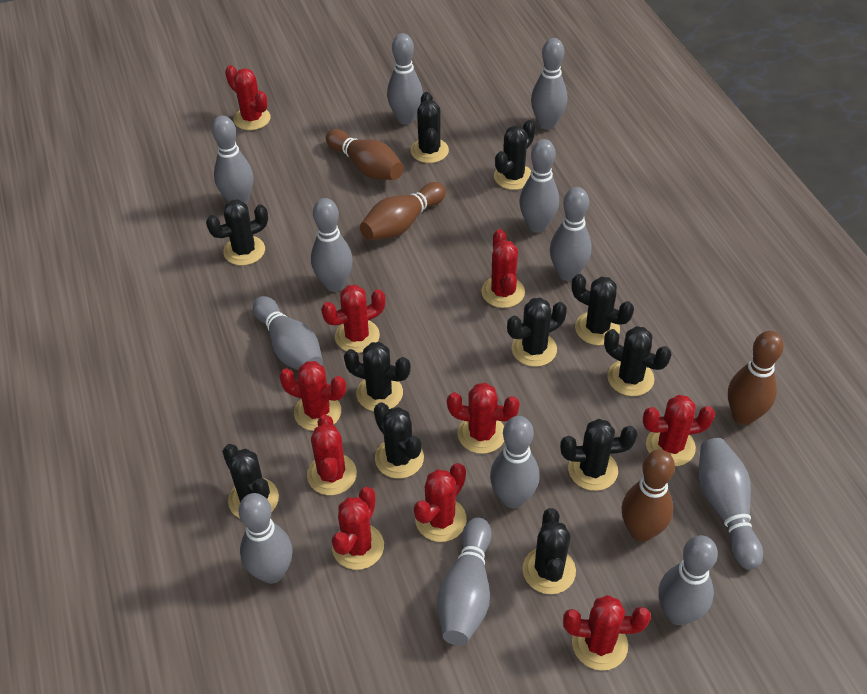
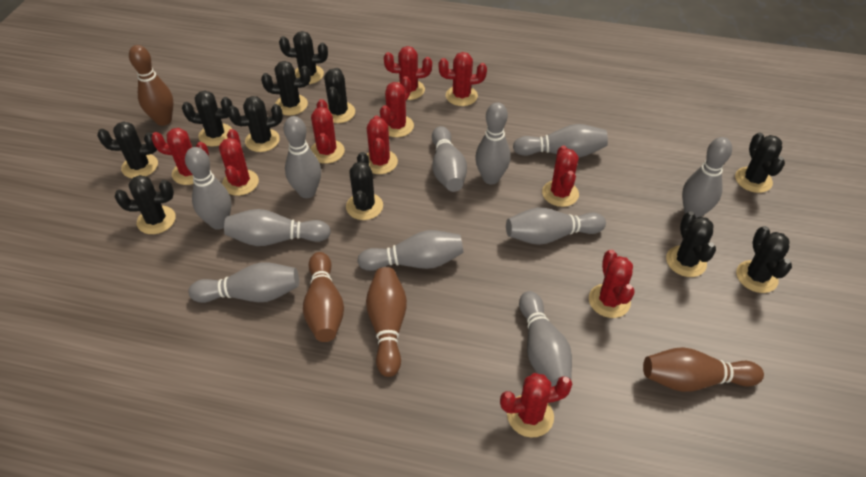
grey bowling pin: 12 -> 11

